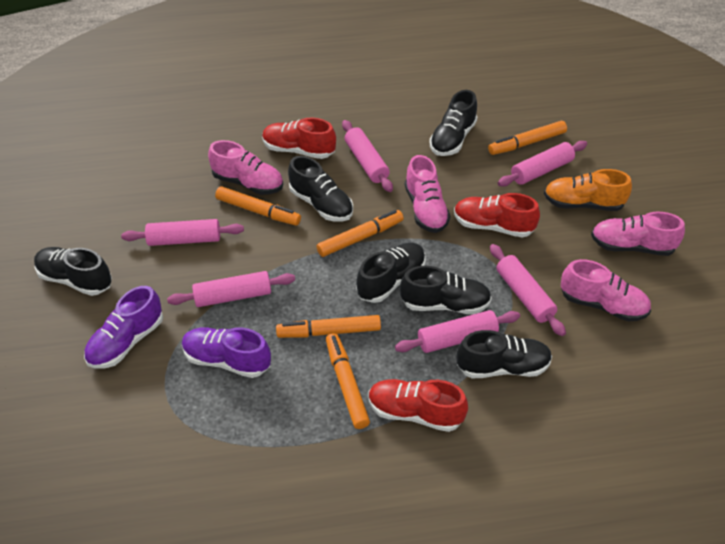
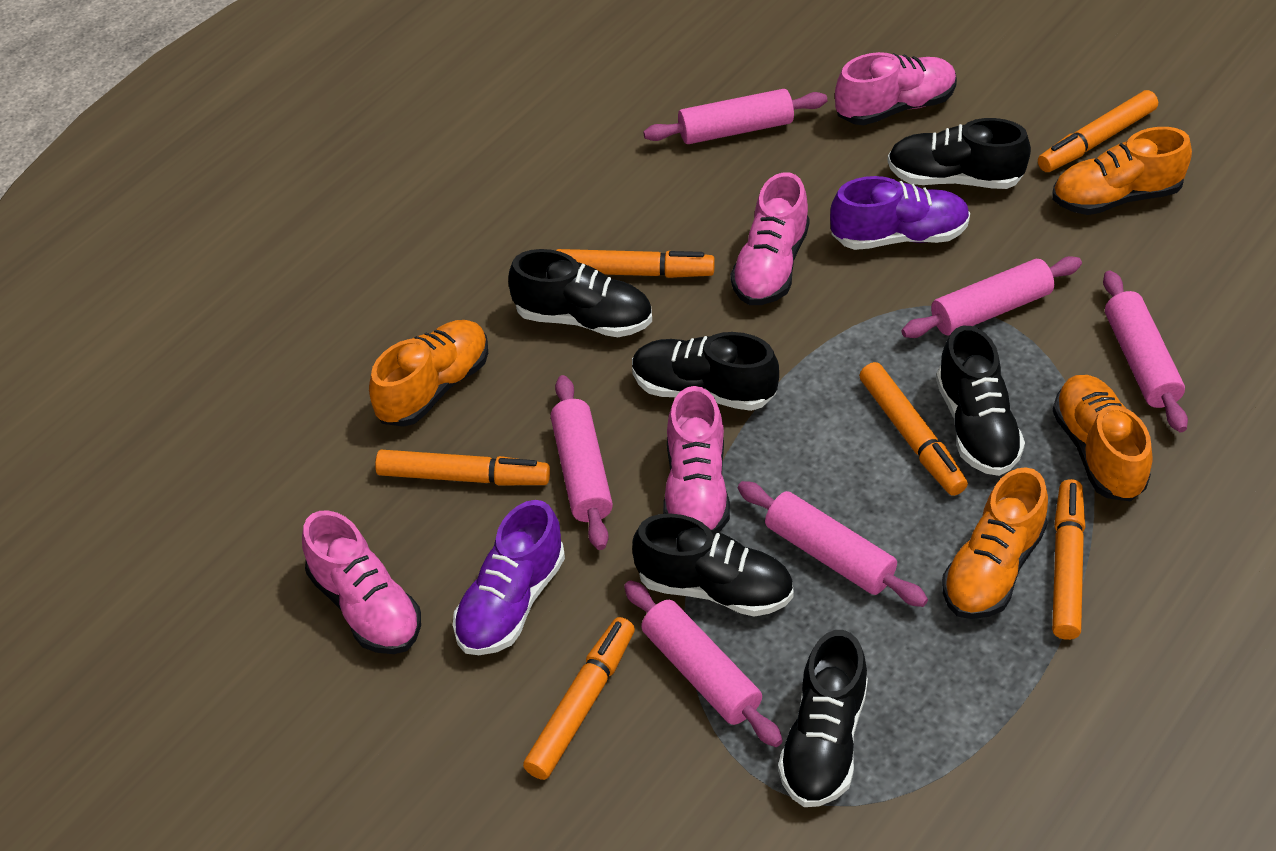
orange marker: 5 -> 6
orange shoe: 1 -> 4
red shoe: 3 -> 0

